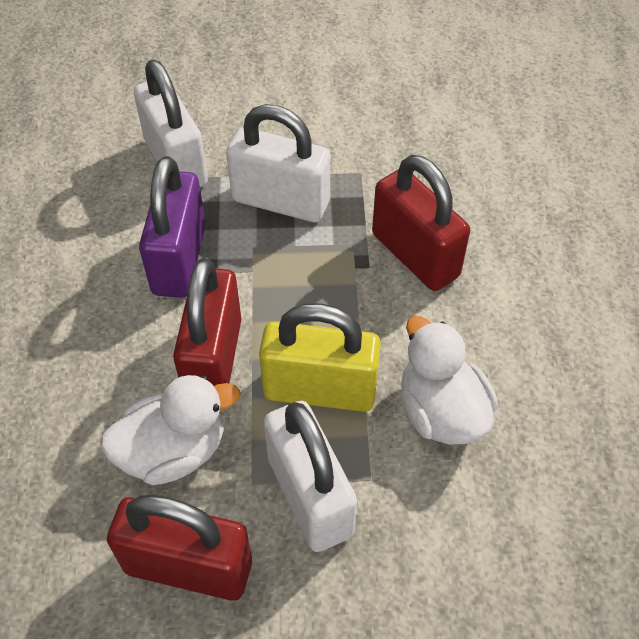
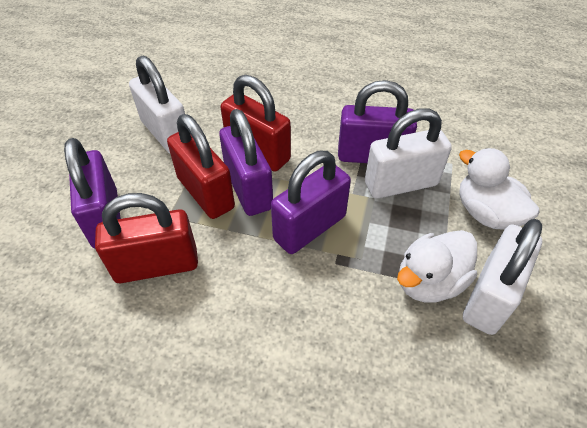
purple padlock: 1 -> 4
yellow padlock: 1 -> 0

